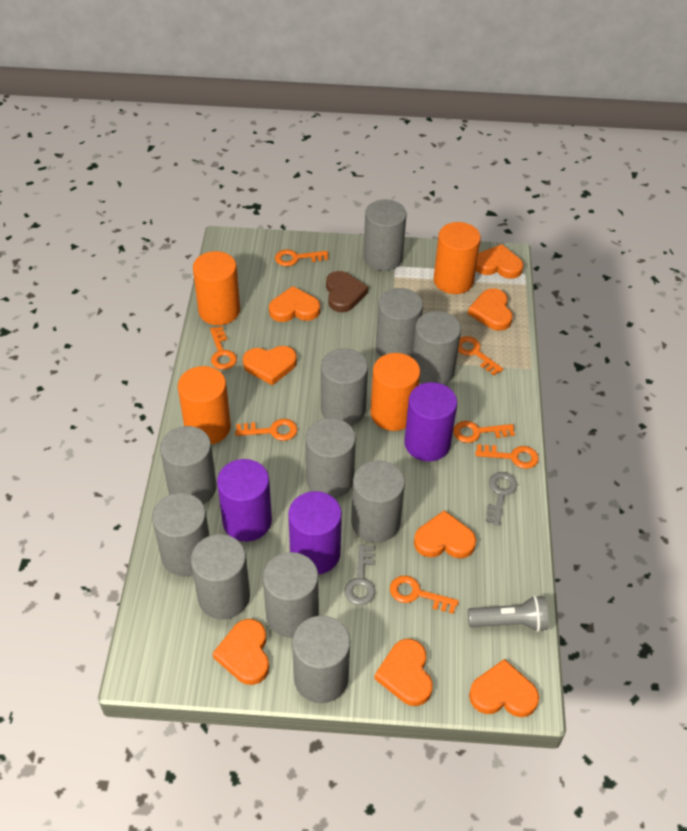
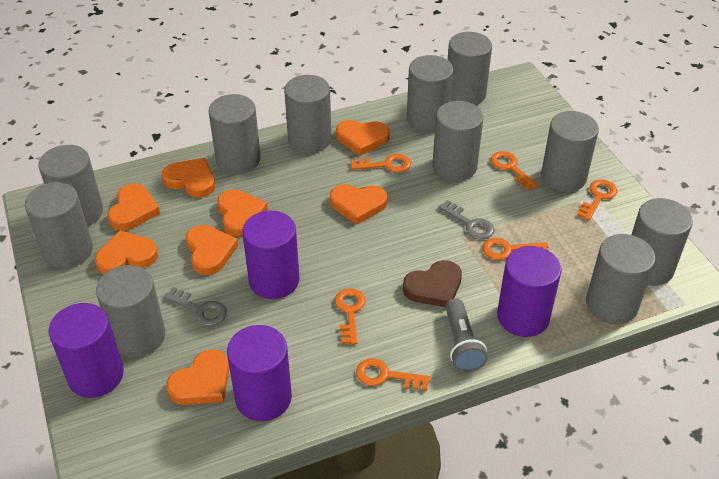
orange cylinder: 4 -> 0
orange key: 7 -> 6
purple cylinder: 3 -> 4

